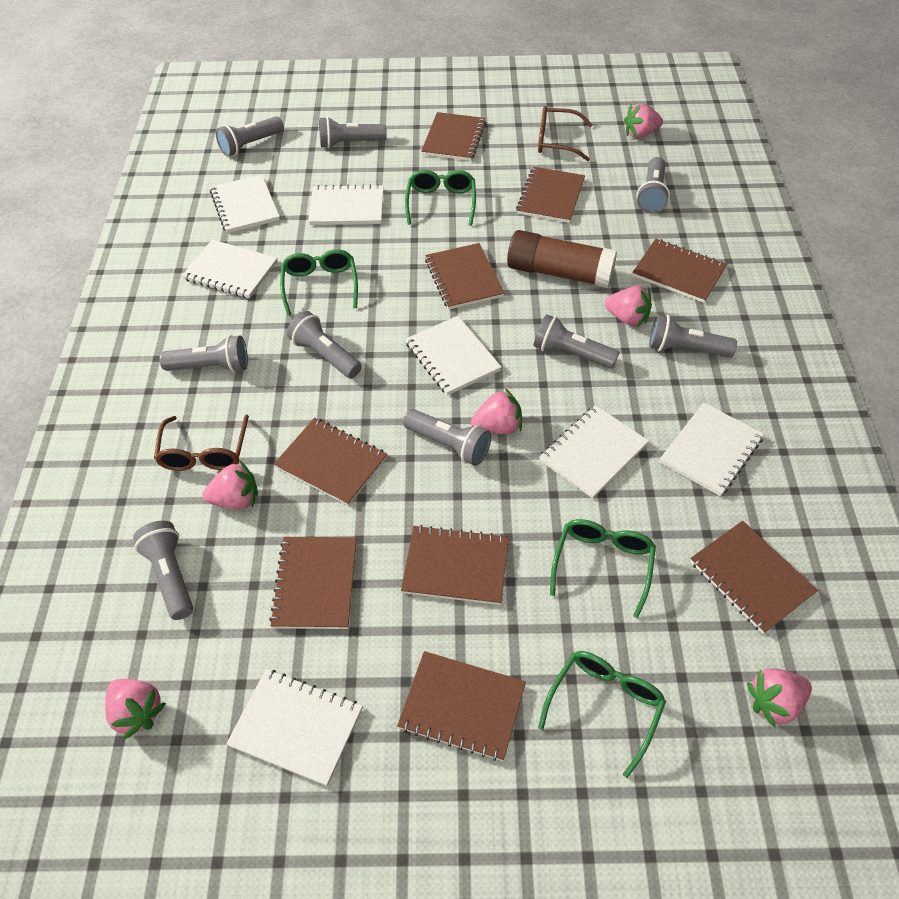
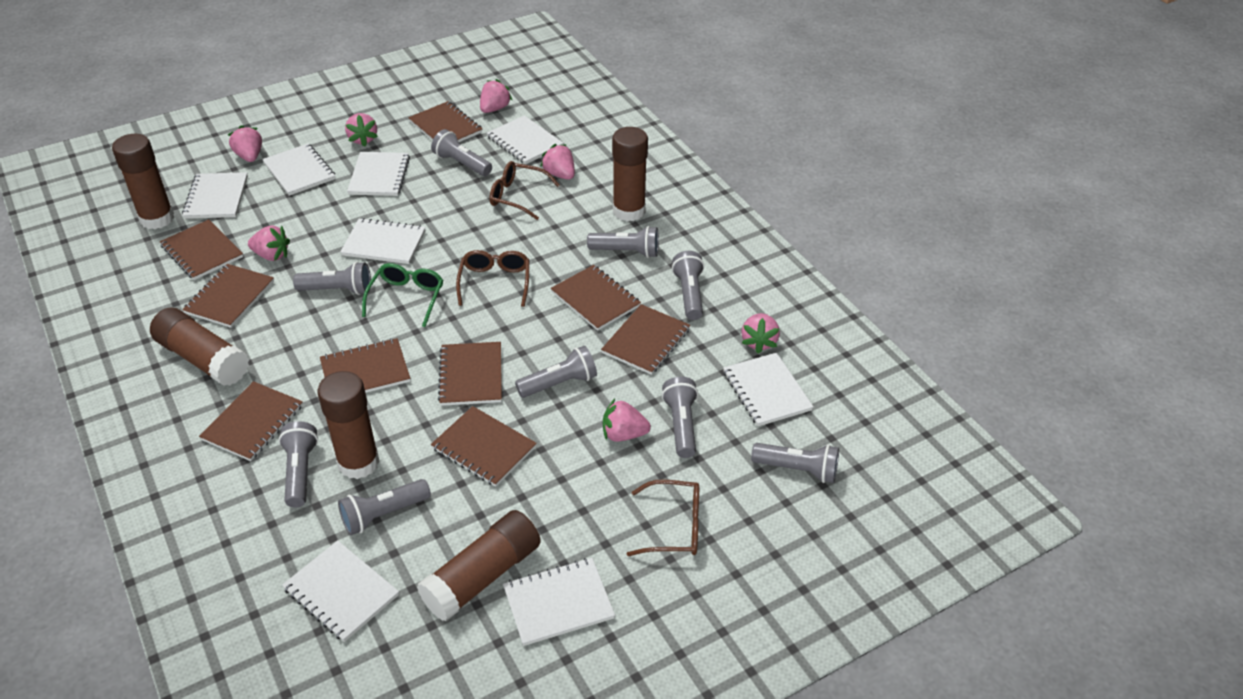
brown glasses: 2 -> 3
brown glue stick: 1 -> 5
green glasses: 4 -> 1
pink strawberry: 6 -> 7
white notebook: 7 -> 8

